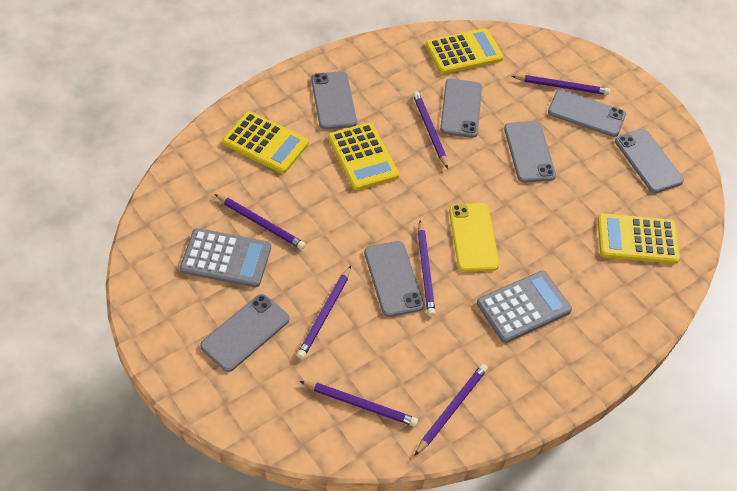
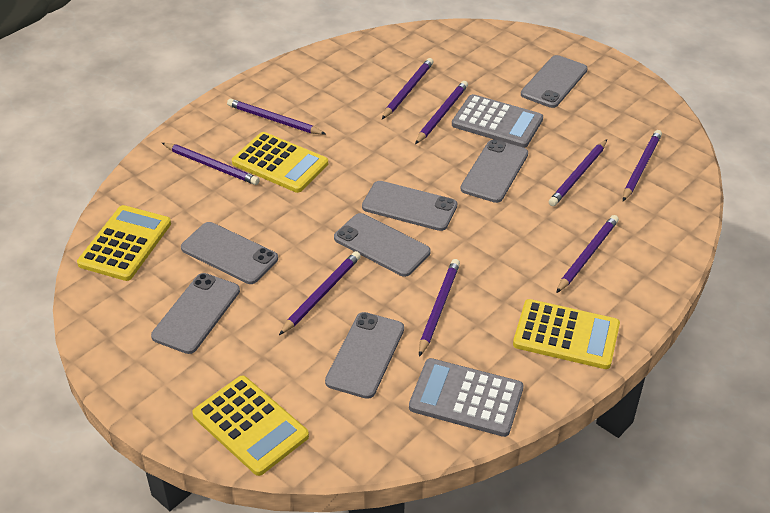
purple pencil: 7 -> 9
yellow phone: 1 -> 0

